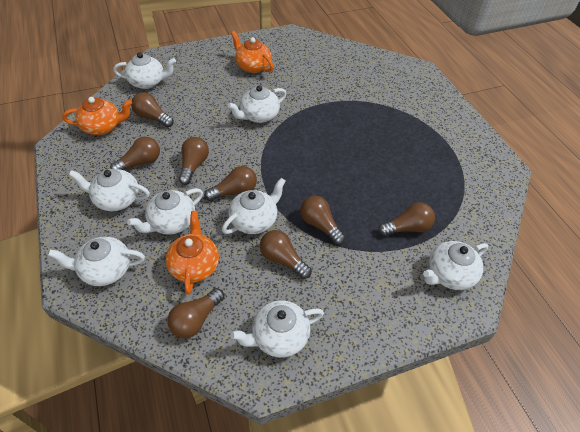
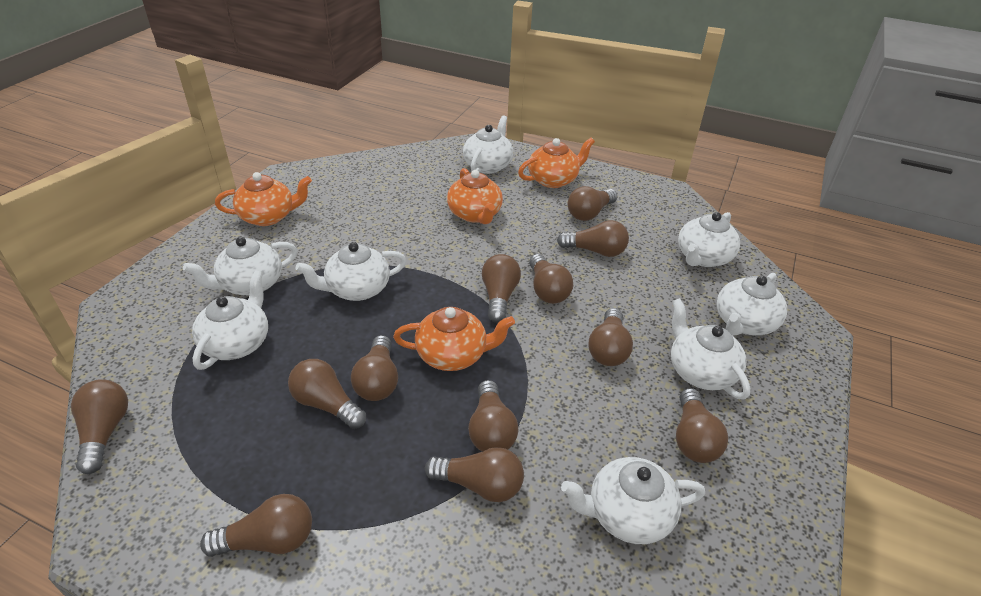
brown light bulb: 8 -> 12
orange teapot: 3 -> 4

